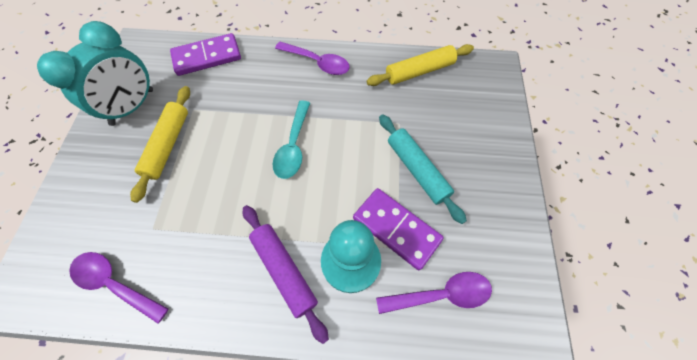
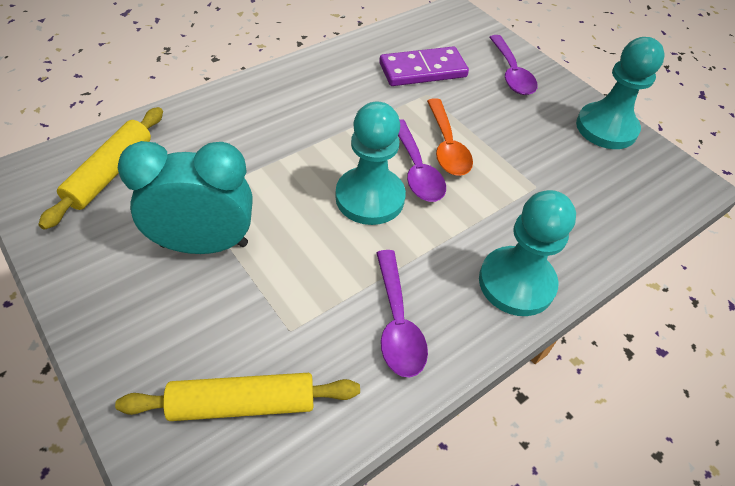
orange spoon: 0 -> 1
purple domino: 2 -> 1
purple rolling pin: 1 -> 0
turquoise pawn: 1 -> 3
turquoise rolling pin: 1 -> 0
turquoise spoon: 1 -> 0

